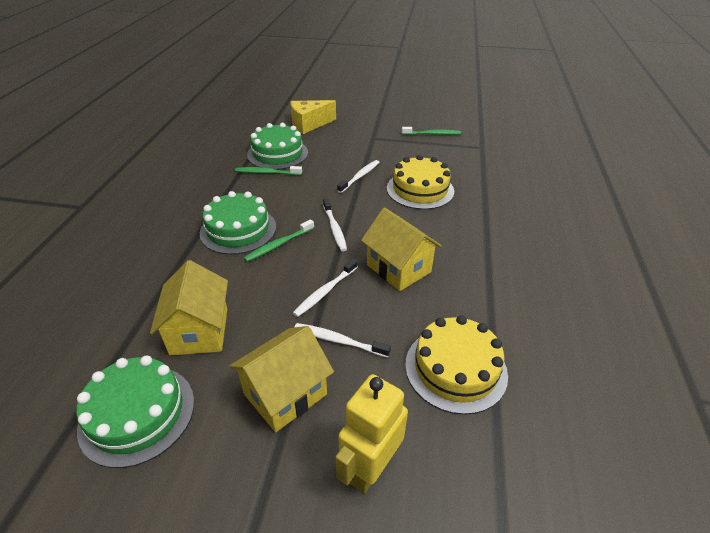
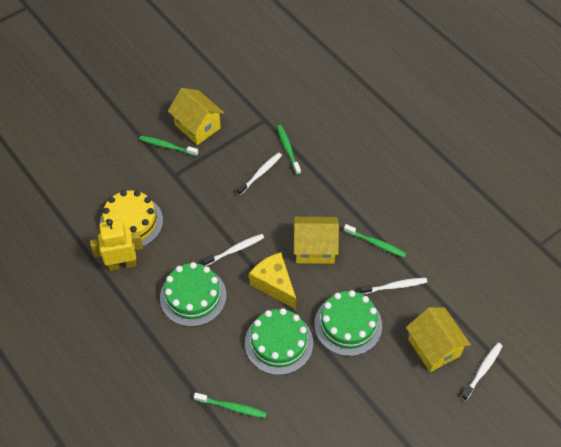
green toothbrush: 3 -> 4
yellow cake: 2 -> 1

